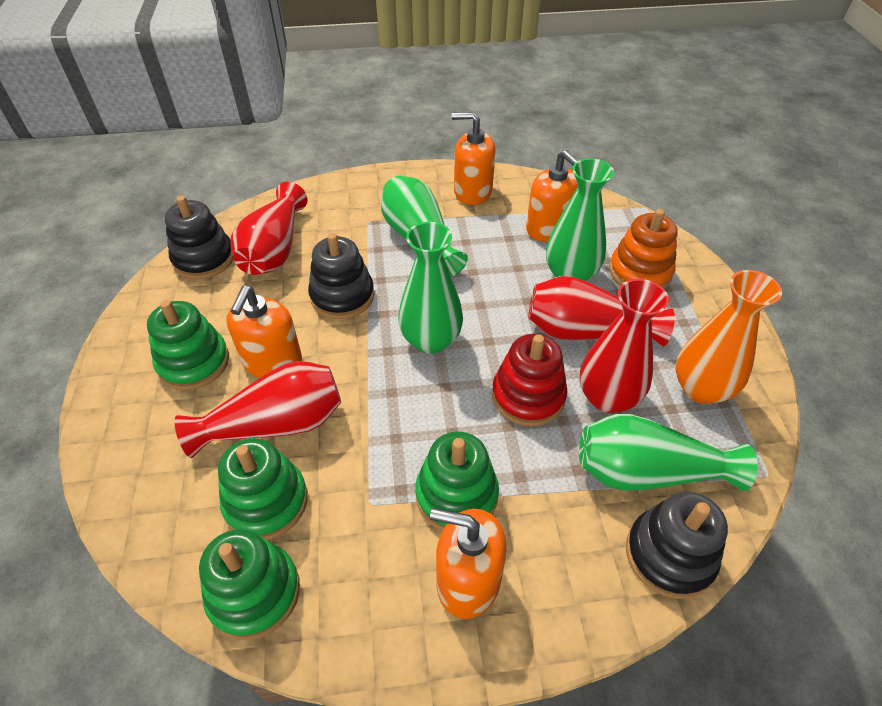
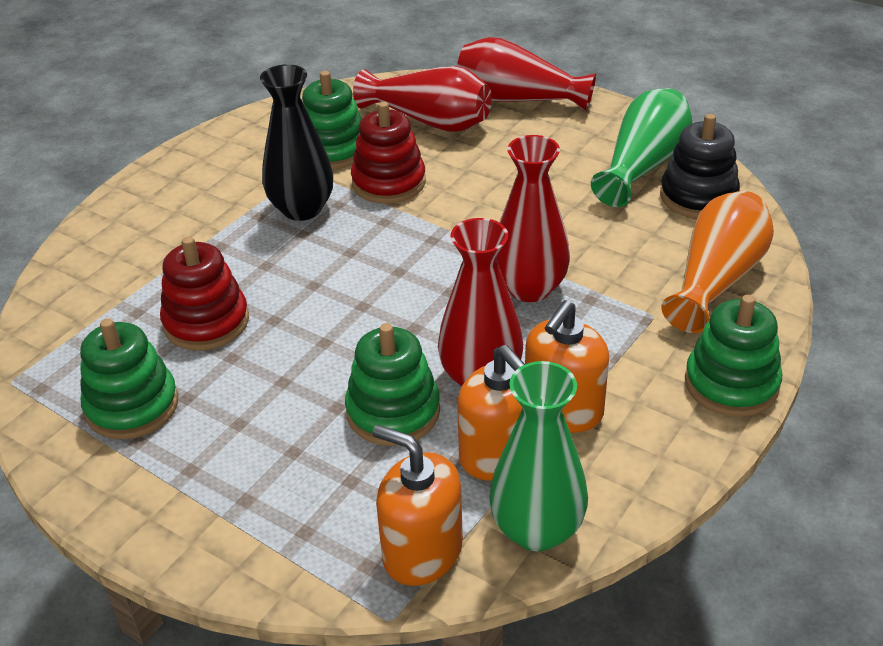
black stacking toy: 3 -> 1
black vase: 0 -> 1
green vase: 4 -> 2
orange soap dispenser: 4 -> 3
orange stacking toy: 1 -> 0
red stacking toy: 1 -> 2

